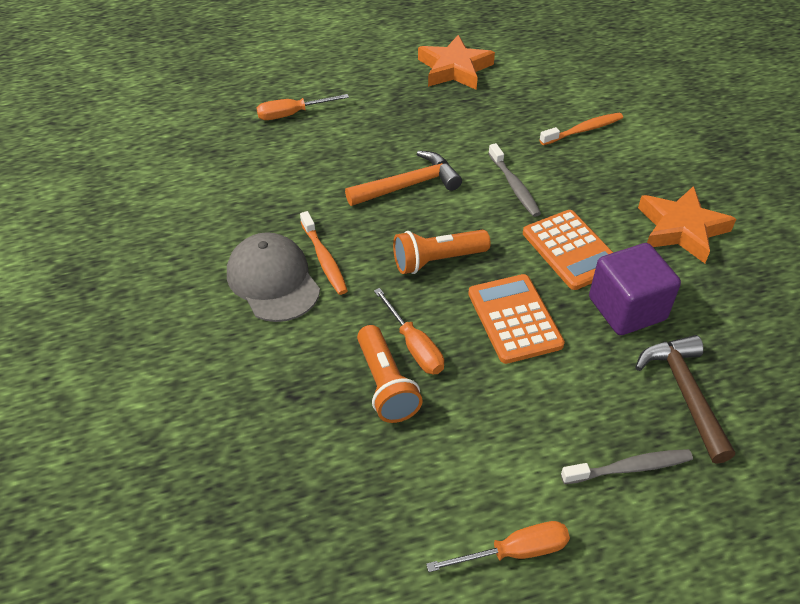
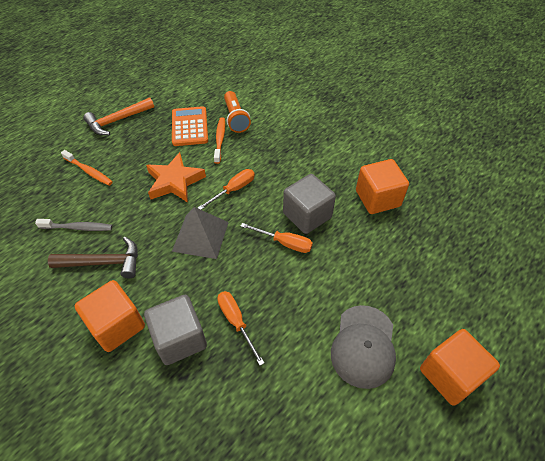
grey cube: 0 -> 2
grey pyramid: 0 -> 1
grey toothbrush: 2 -> 1
orange calculator: 2 -> 1
orange cube: 0 -> 3
orange flashlight: 2 -> 1
orange star: 2 -> 1
purple cube: 1 -> 0

